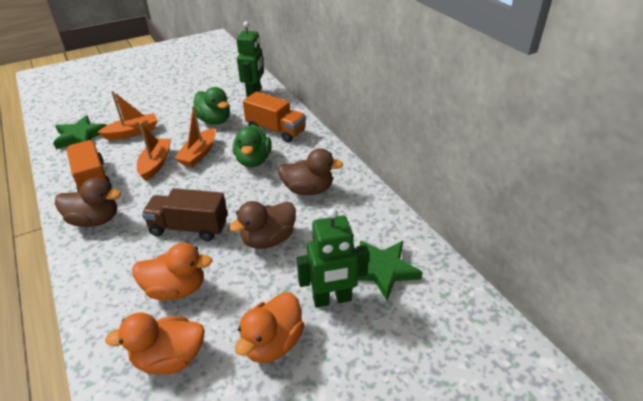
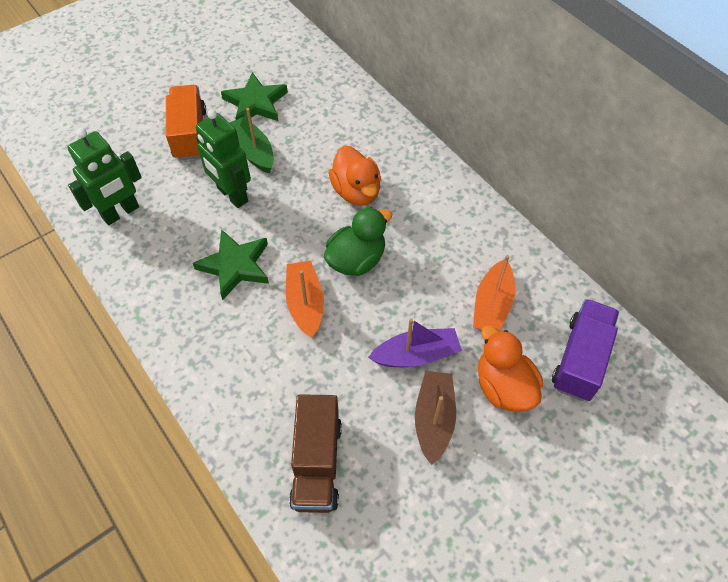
brown boat: 0 -> 1
brown duck: 3 -> 0
green boat: 0 -> 1
green duck: 2 -> 1
orange boat: 3 -> 2
orange duck: 3 -> 2
orange truck: 2 -> 1
purple boat: 0 -> 1
purple truck: 0 -> 1

